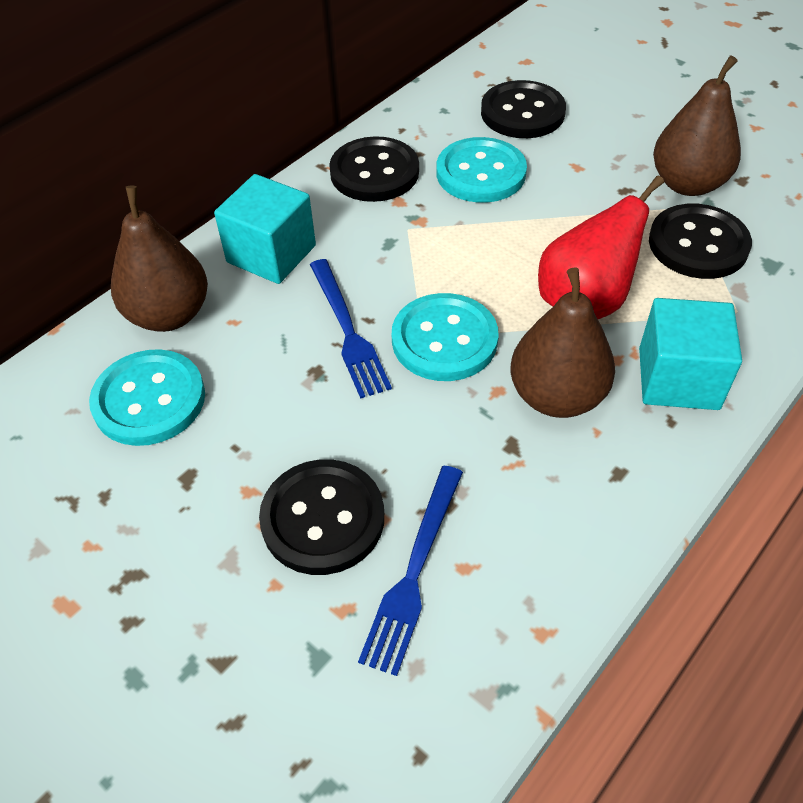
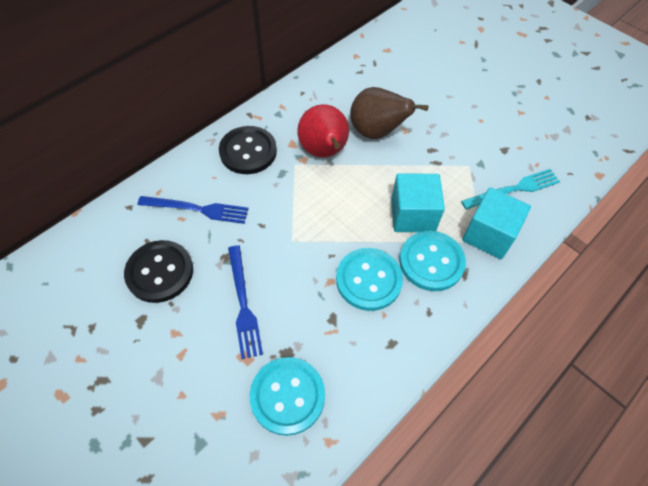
black button: 4 -> 2
brown pear: 3 -> 1
turquoise fork: 0 -> 1

